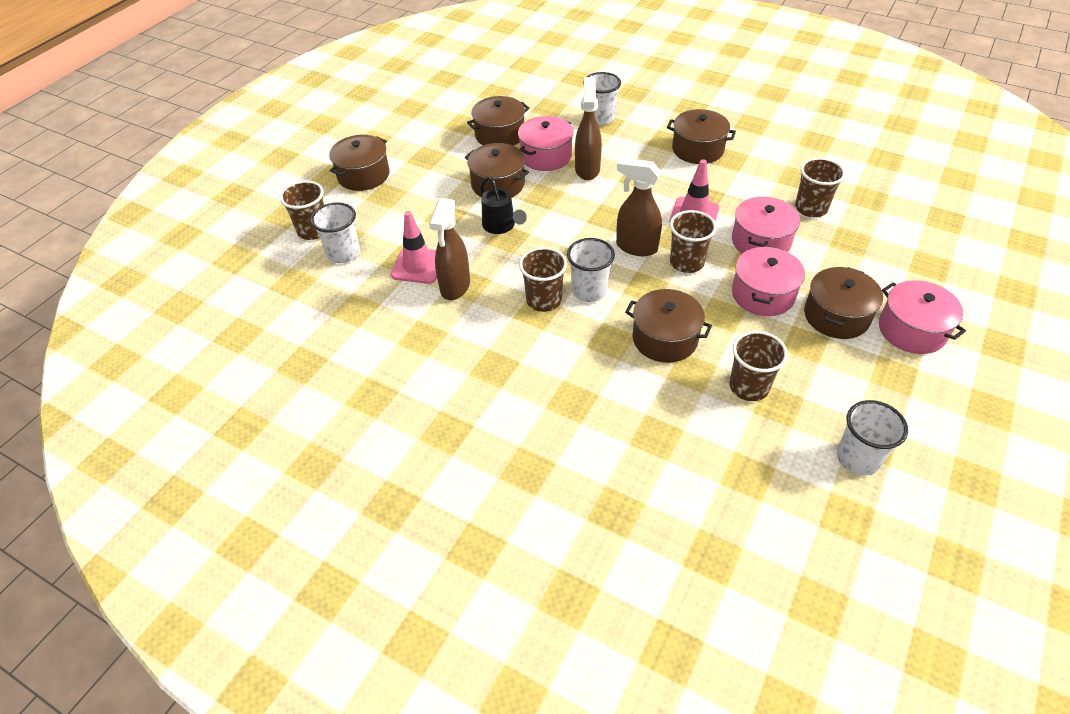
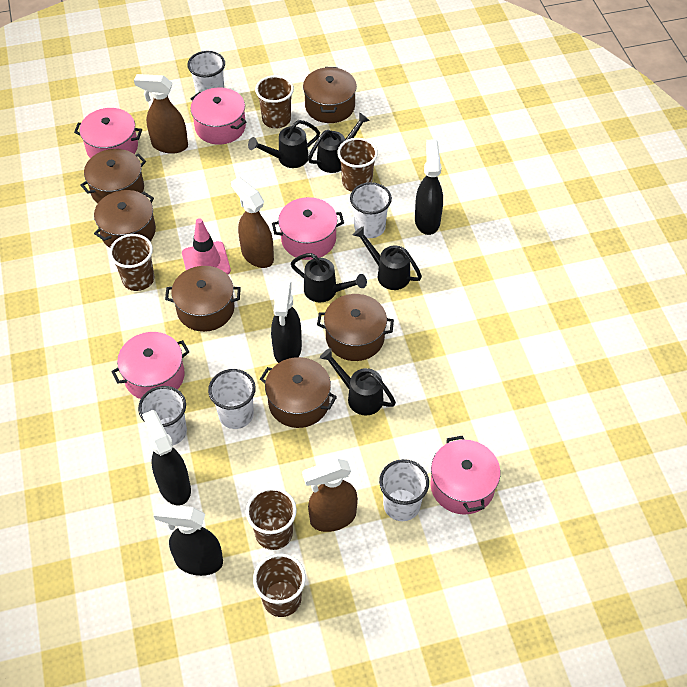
black spray bottle: 0 -> 4
black watering can: 1 -> 5
pink pot: 4 -> 5
pink traffic cone: 2 -> 1
white cup: 4 -> 5

